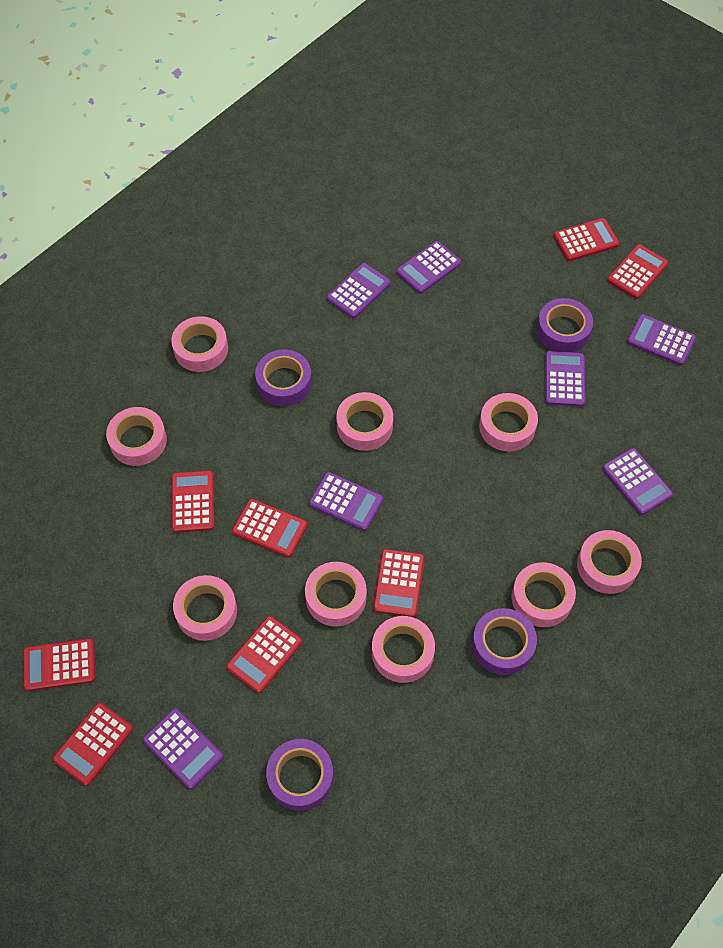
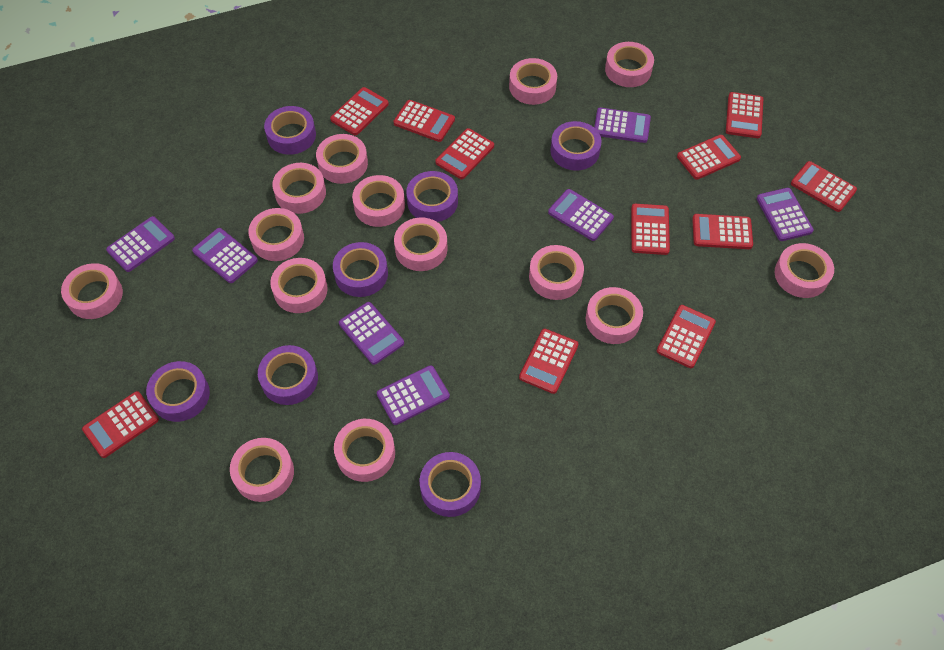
pink tape: 9 -> 14
purple tape: 4 -> 7
red calculator: 8 -> 11

